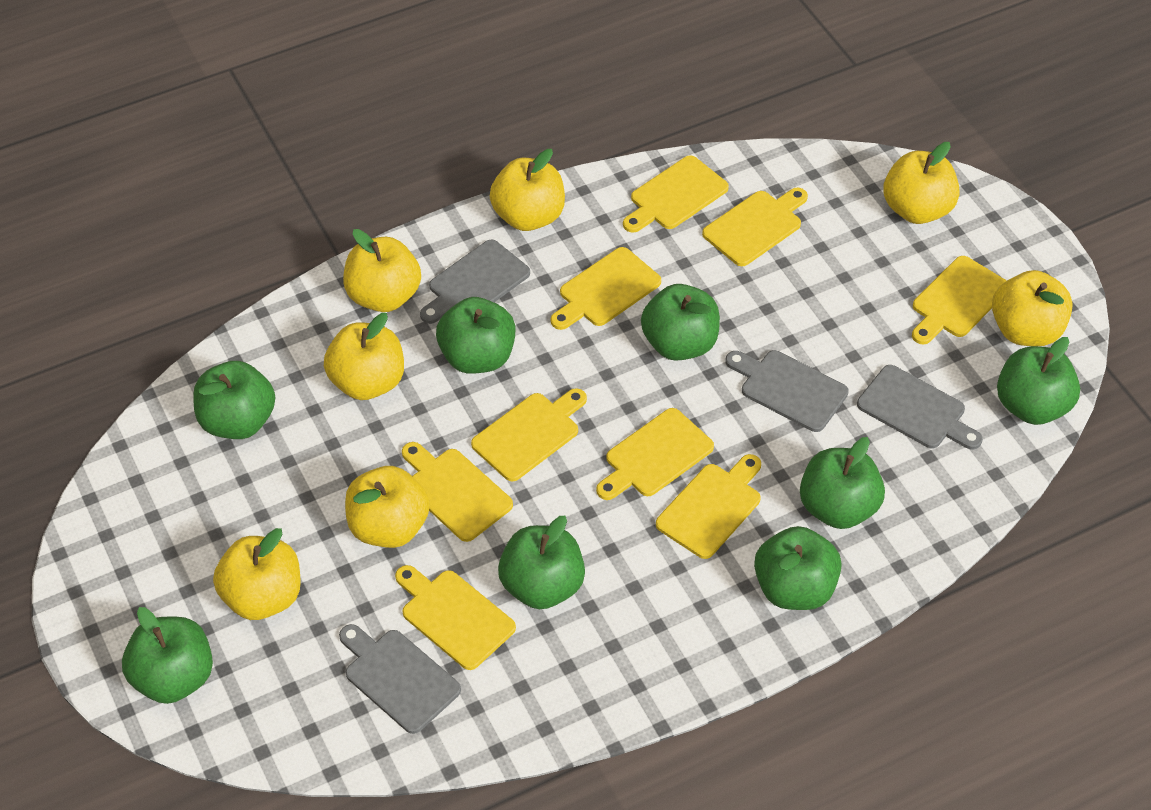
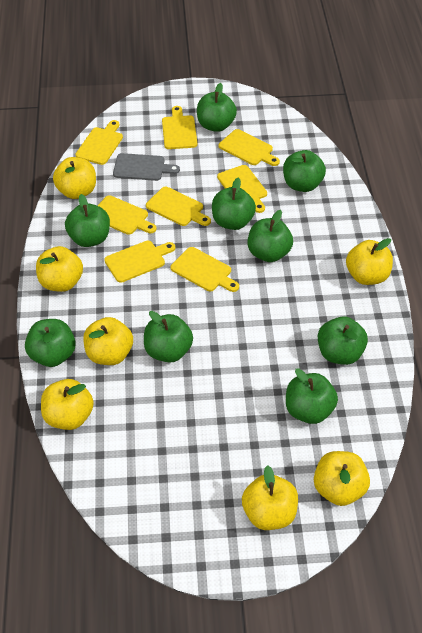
green apple: 8 -> 9
grey cutting board: 4 -> 1
yellow cutting board: 9 -> 8

